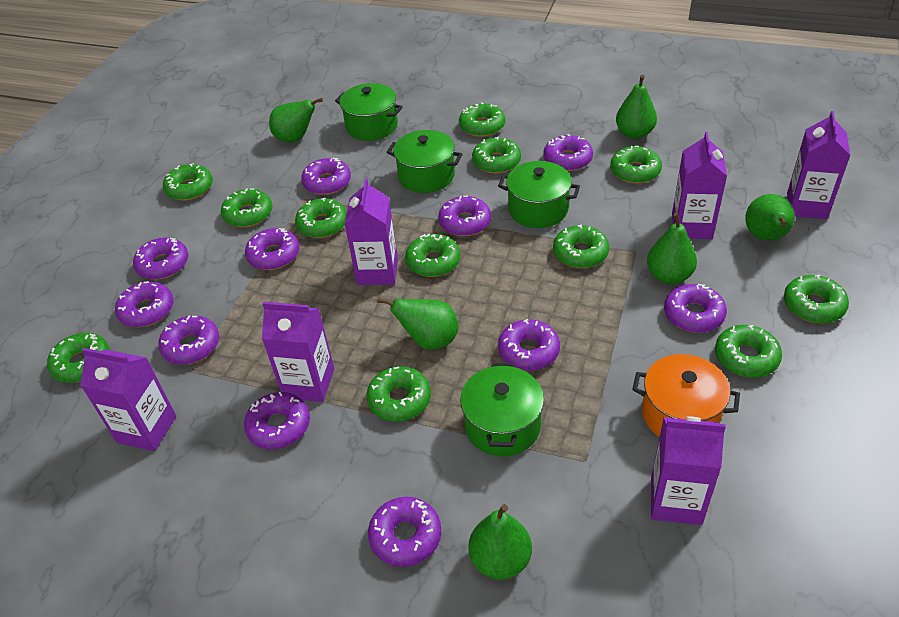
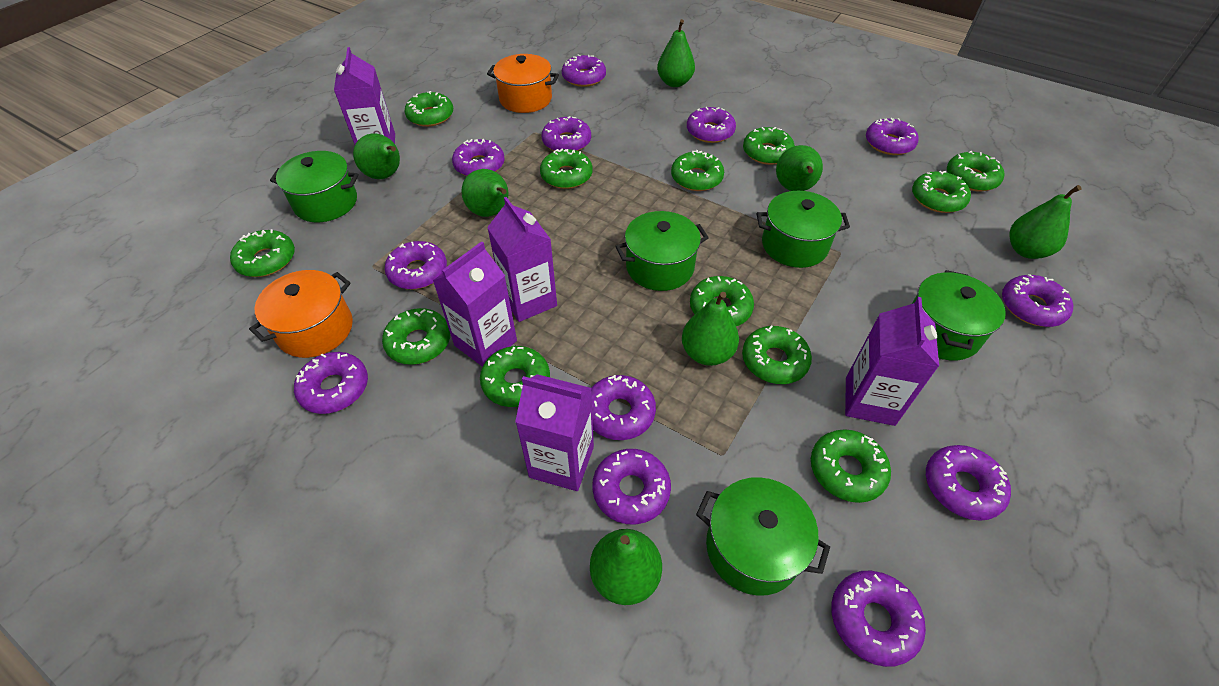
green pear: 6 -> 7
green pot: 4 -> 5
orange pot: 1 -> 2
purple carton: 6 -> 5
purple donut: 11 -> 12

